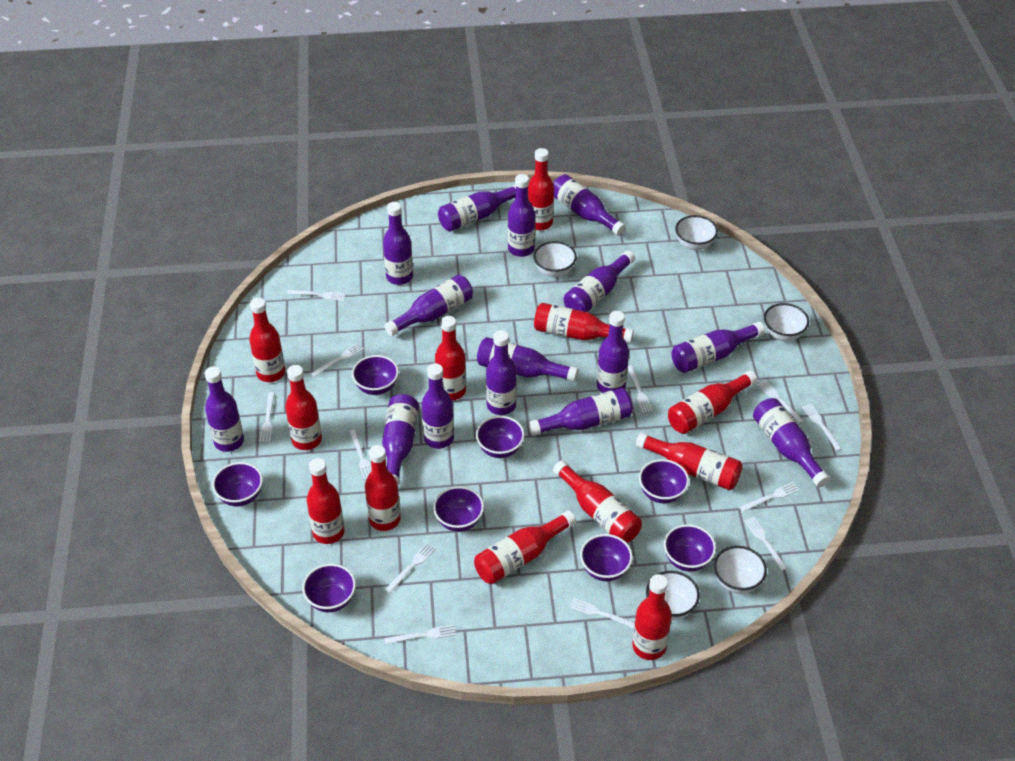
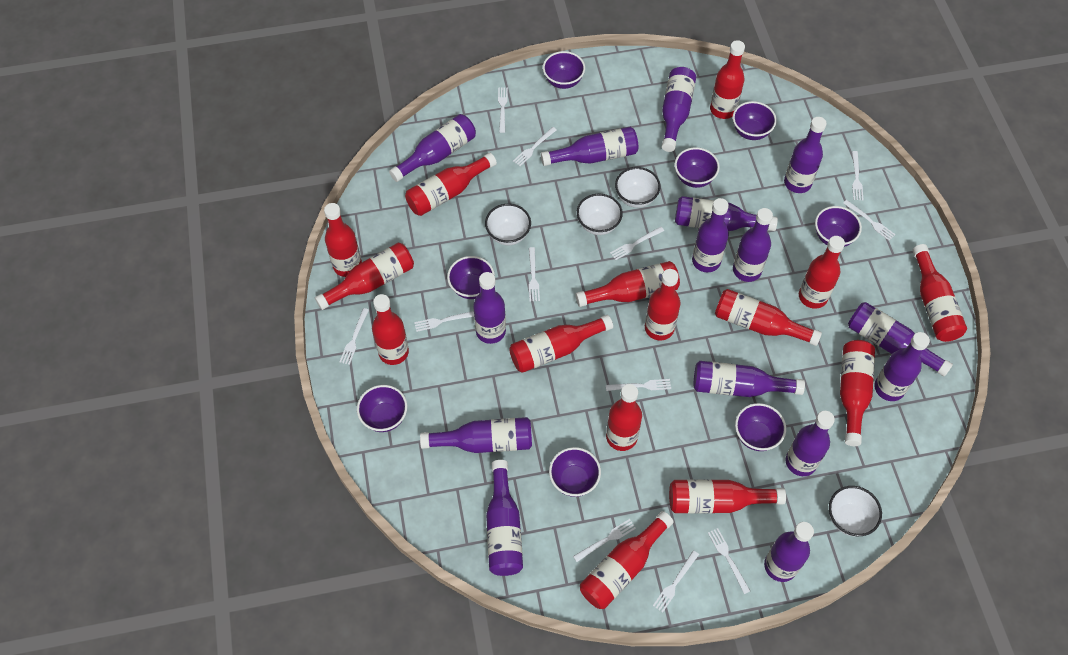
red bottle: 12 -> 15
white bowl: 5 -> 4

